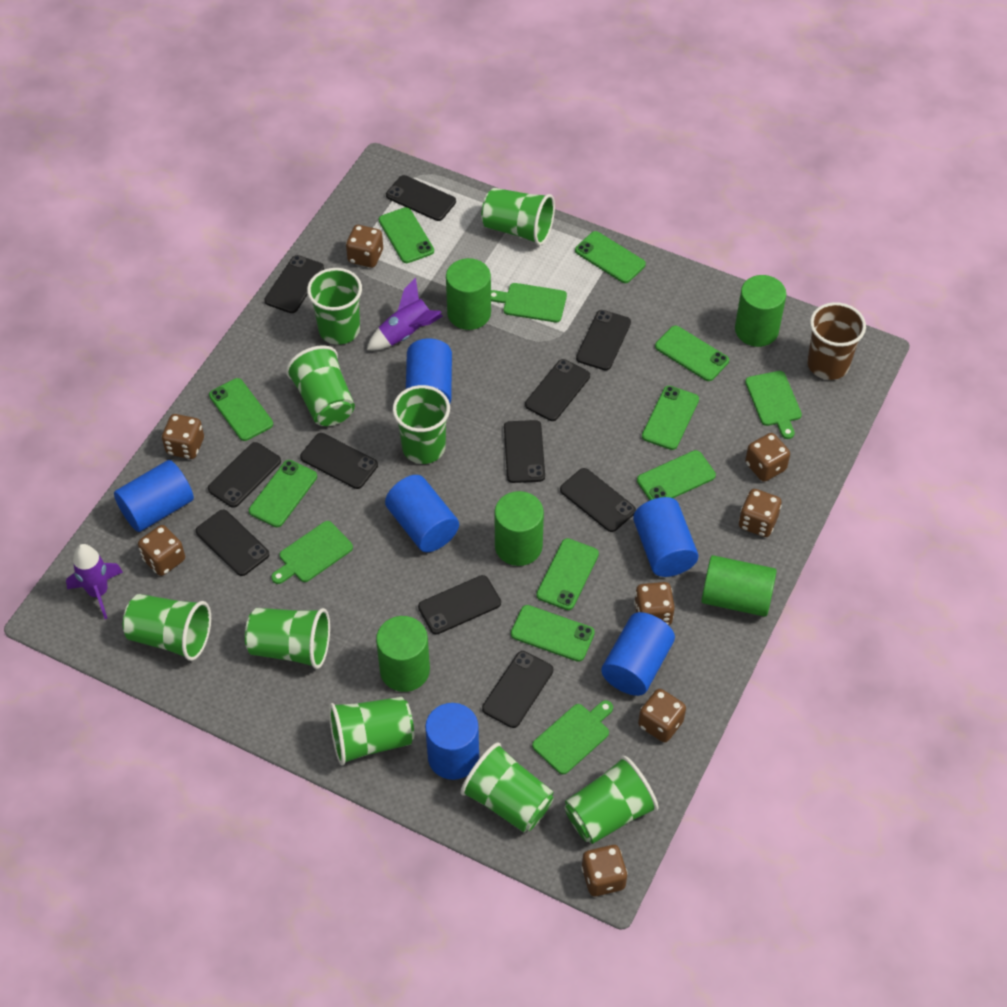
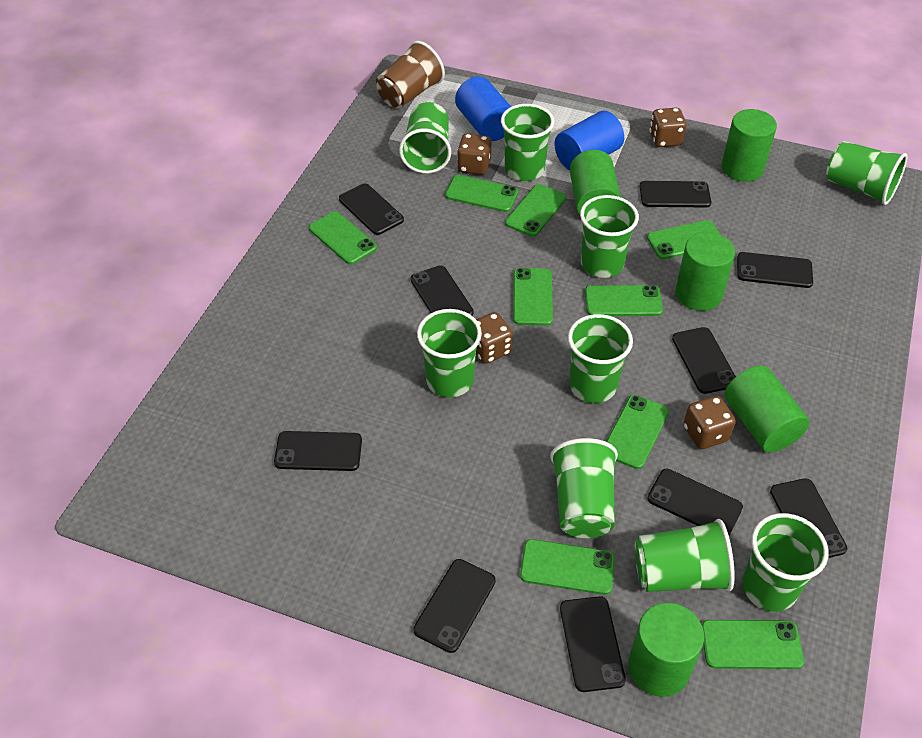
black phone: 11 -> 10
blue cylinder: 6 -> 2
brown dice: 8 -> 4
green cutting board: 4 -> 0
purple rocket: 2 -> 0

